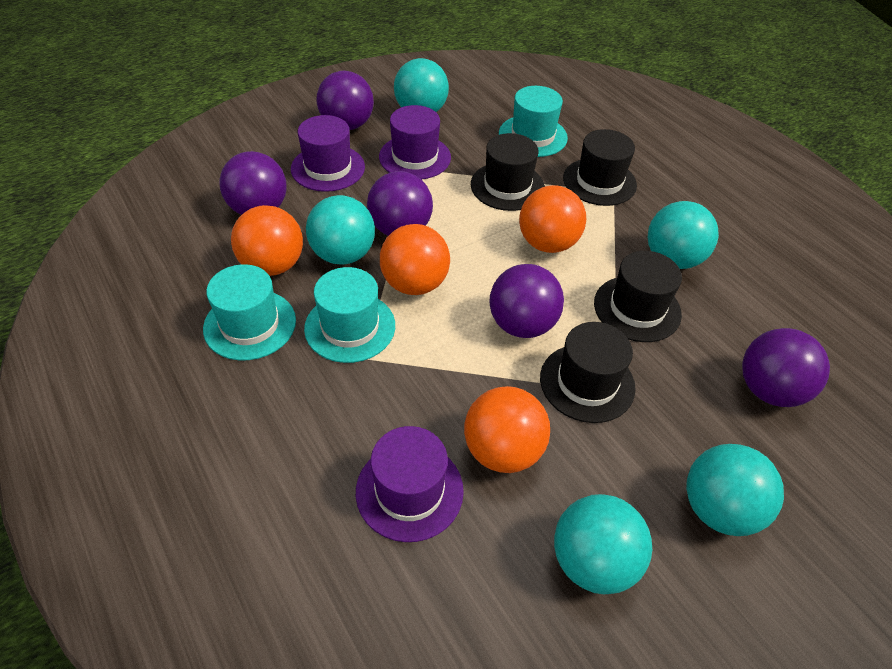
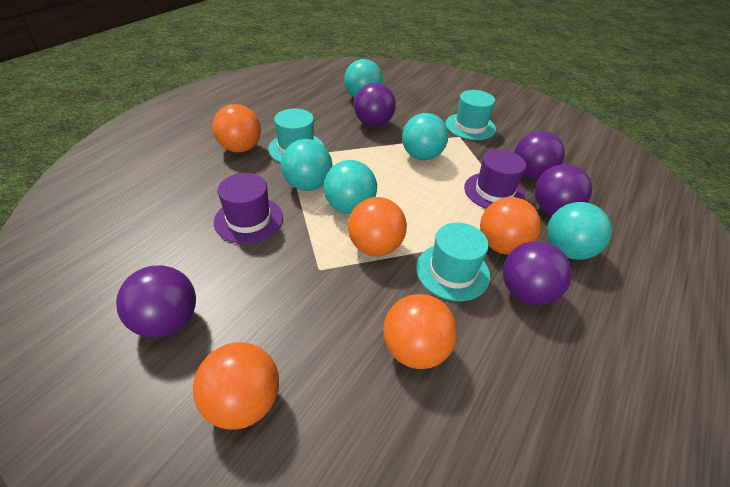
black hat: 4 -> 0
orange ball: 4 -> 5
purple hat: 3 -> 2

